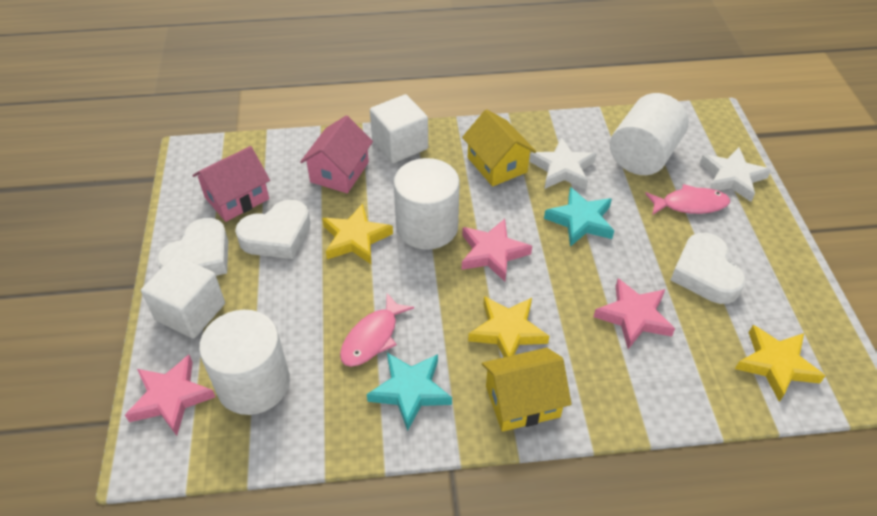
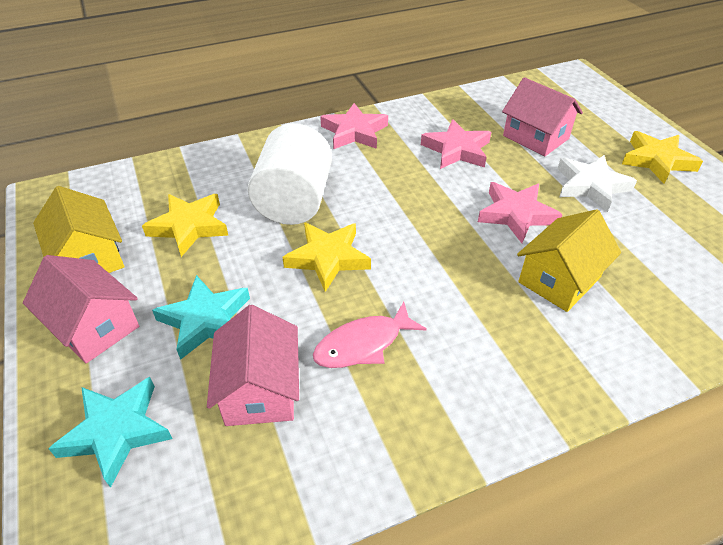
pink fish: 2 -> 1
pink house: 2 -> 3
white cube: 2 -> 0
white cylinder: 3 -> 1
white heart: 3 -> 0
white star: 2 -> 1

